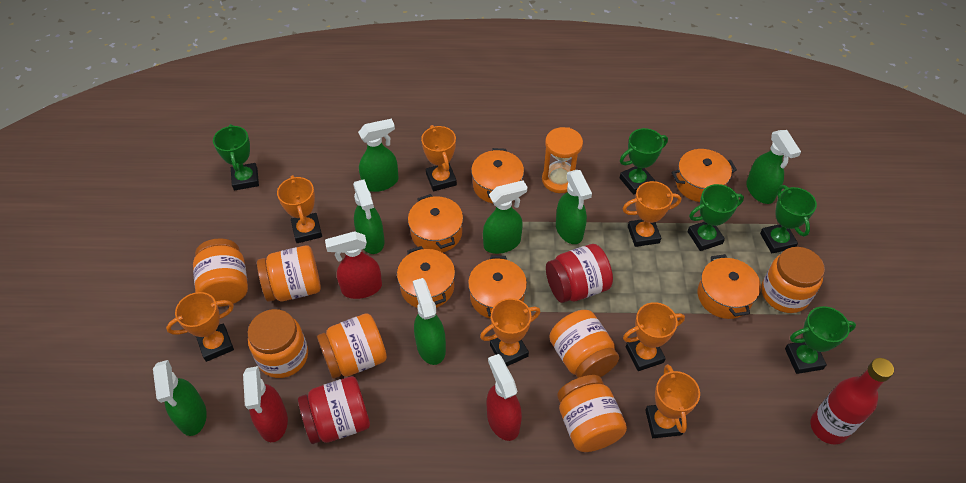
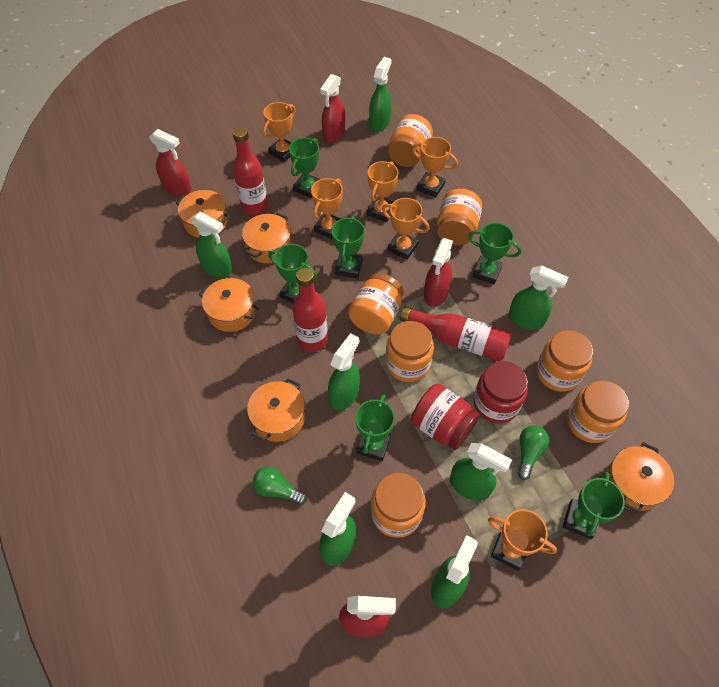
green light bulb: 0 -> 2
green trophy: 5 -> 6
orange hourglass: 1 -> 0
orange pot: 6 -> 5
orange trophy: 7 -> 6
red bottle: 1 -> 3
red spray bottle: 3 -> 4

